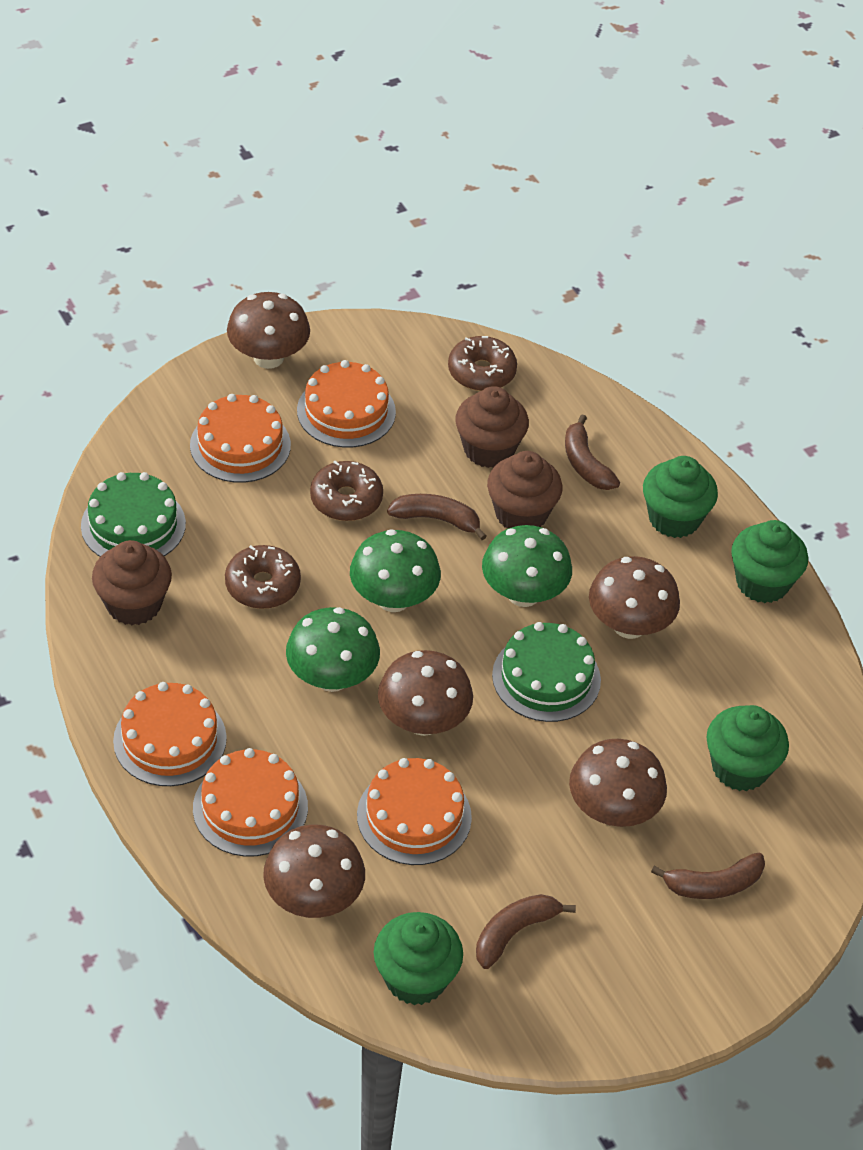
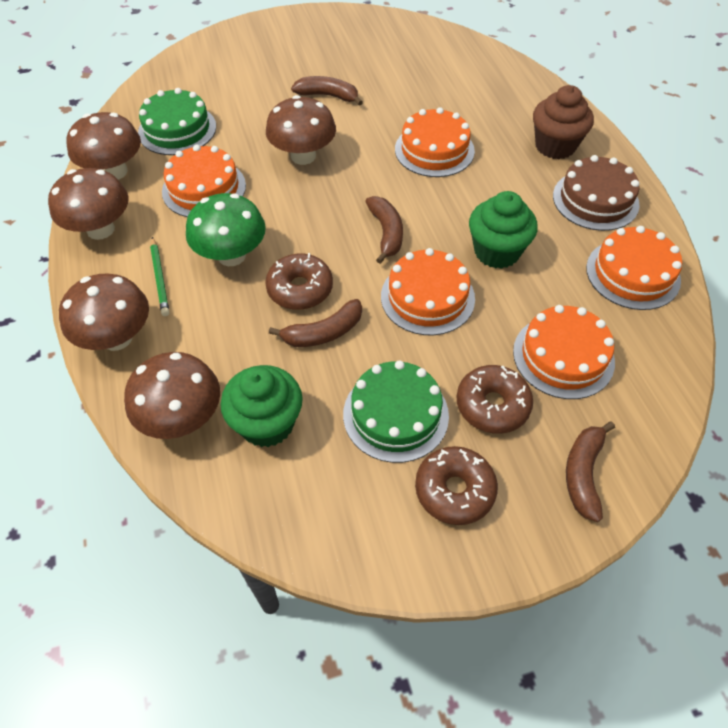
brown cake: 0 -> 1
brown cupcake: 3 -> 1
green cupcake: 4 -> 2
green mushroom: 3 -> 1
green pencil: 0 -> 1

